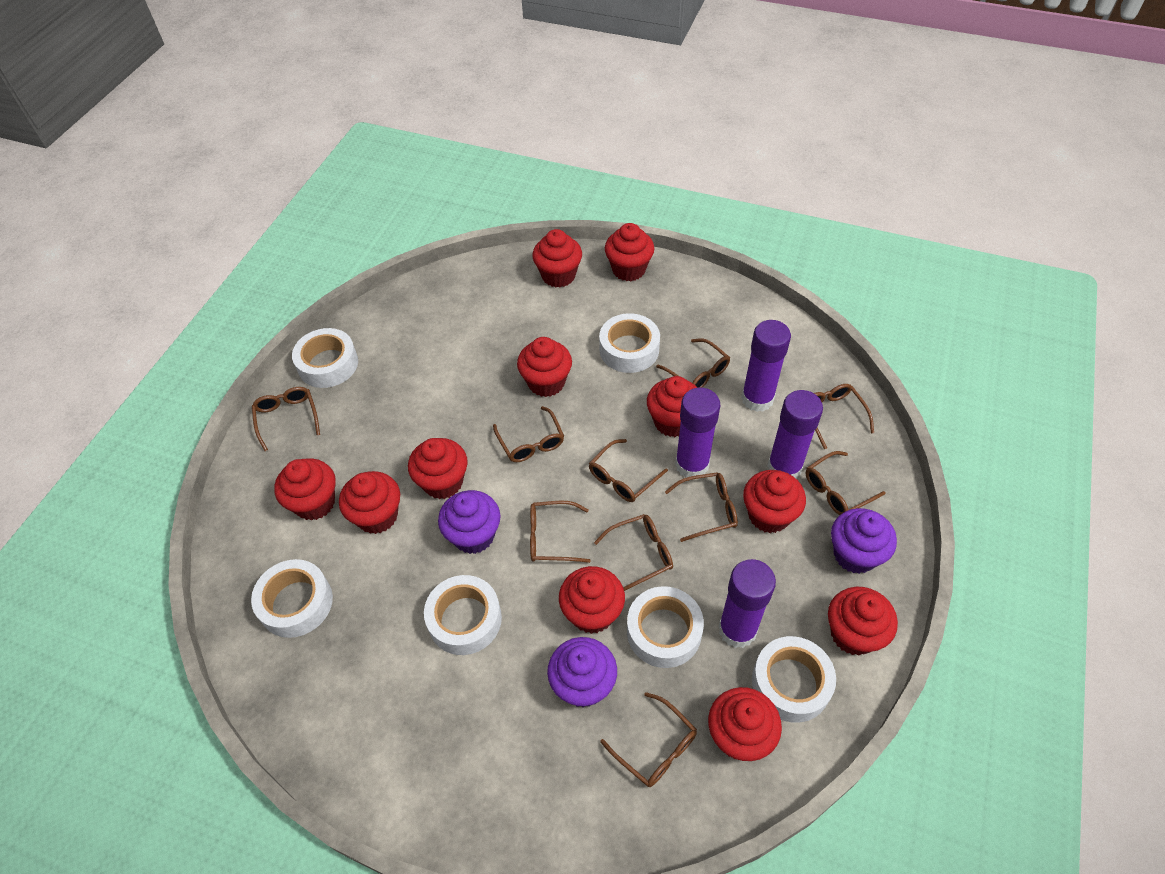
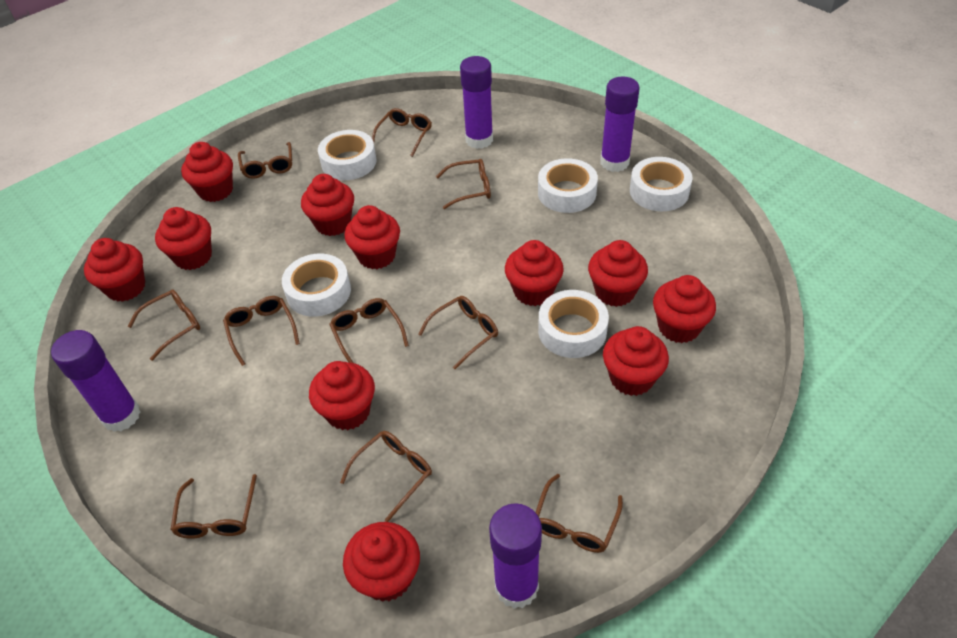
purple cupcake: 3 -> 0
white tape: 6 -> 5

